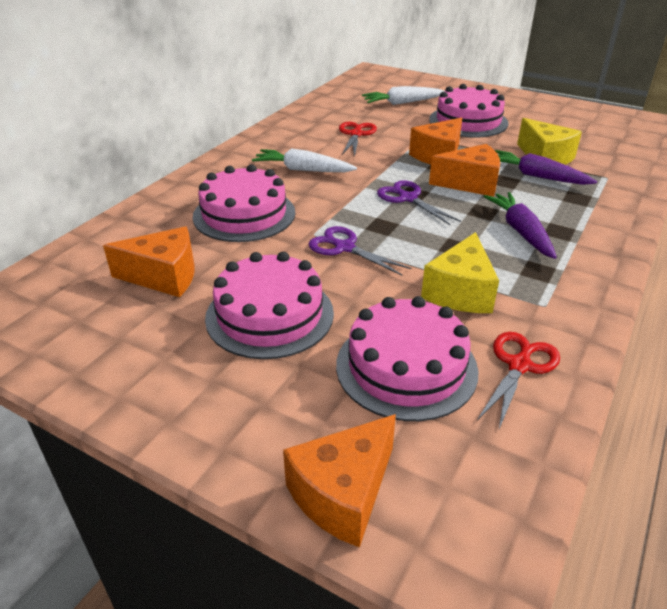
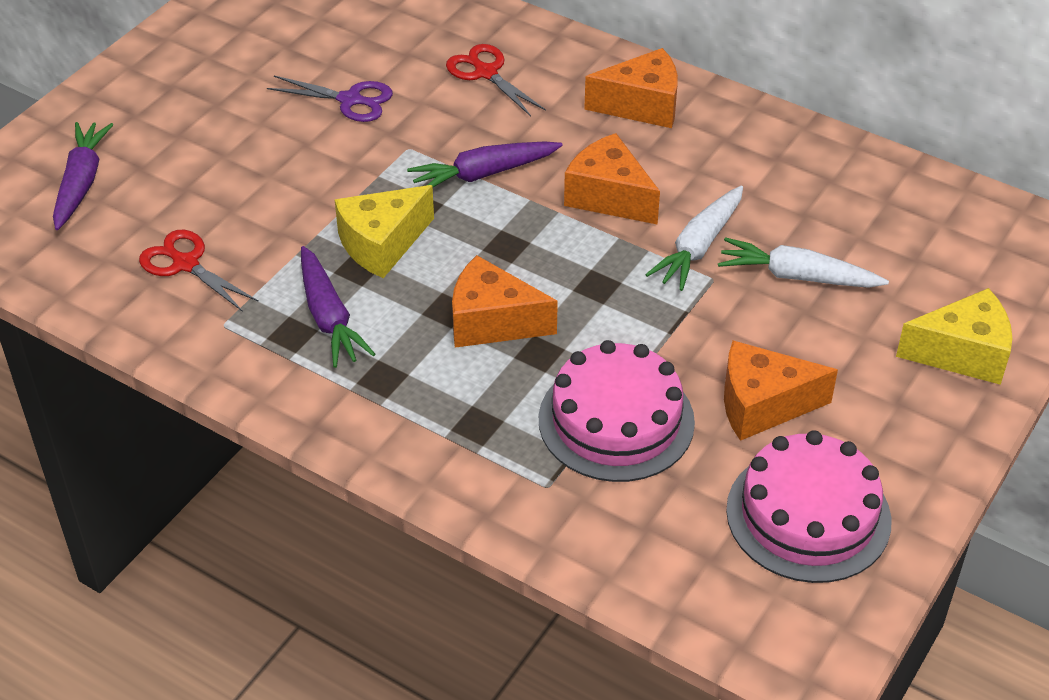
pink cake: 4 -> 2
purple carrot: 2 -> 3
purple scissors: 2 -> 1

